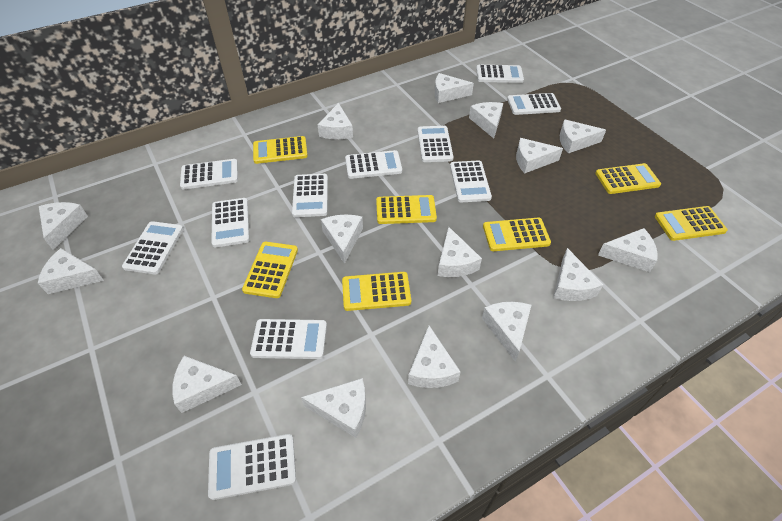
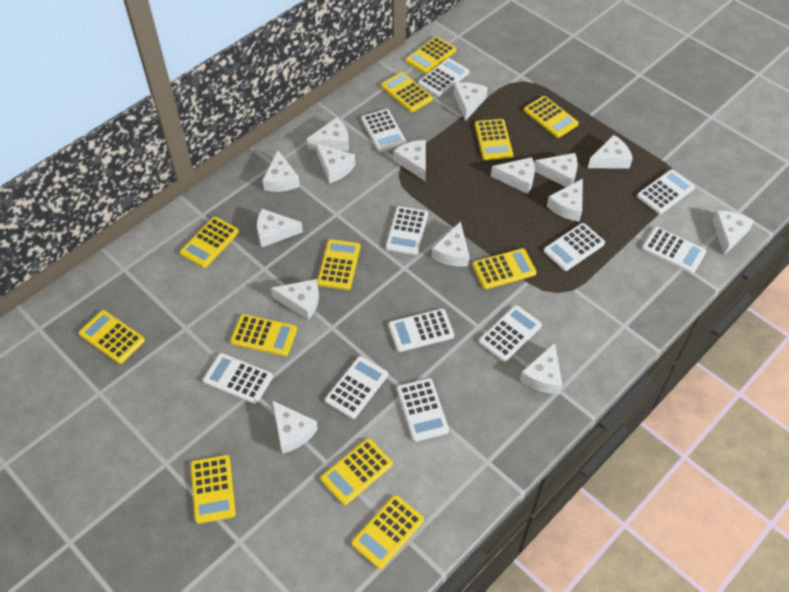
yellow calculator: 7 -> 12

